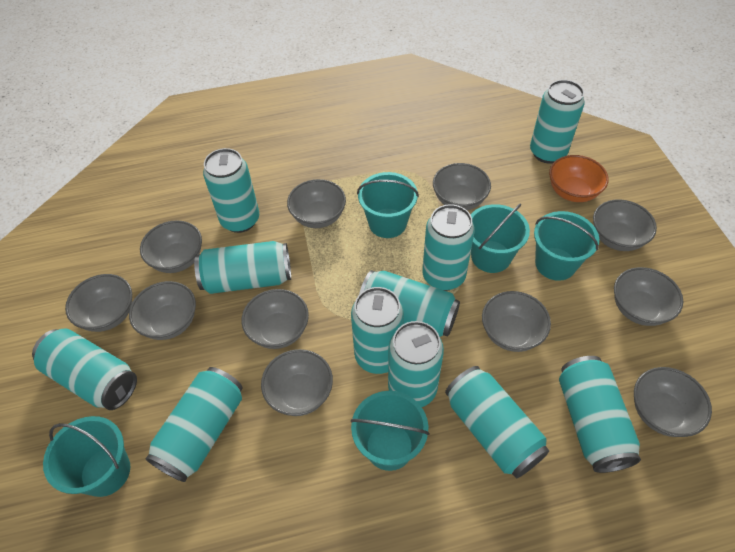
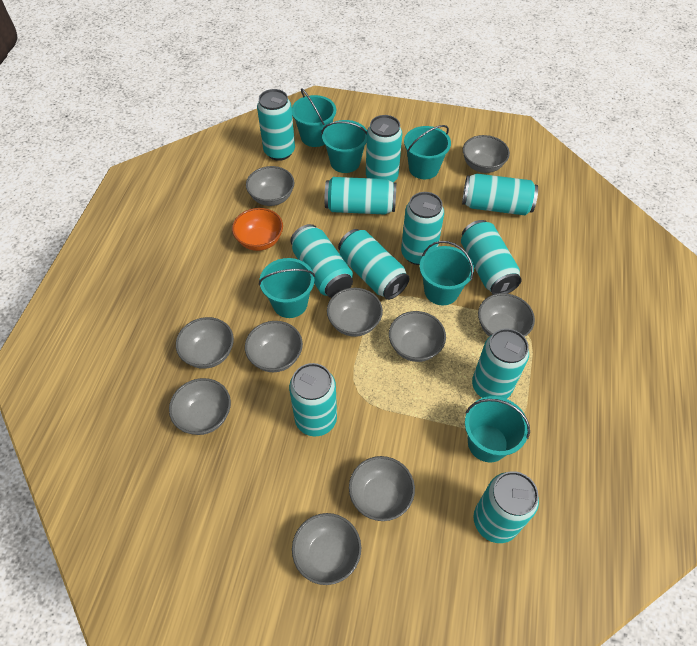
grey bowl: 11 -> 10
turquoise bucket: 5 -> 6

